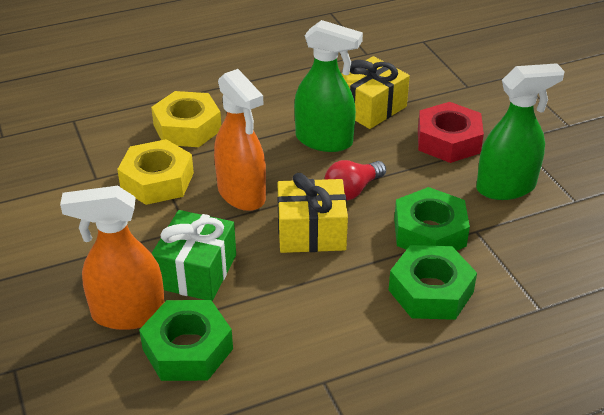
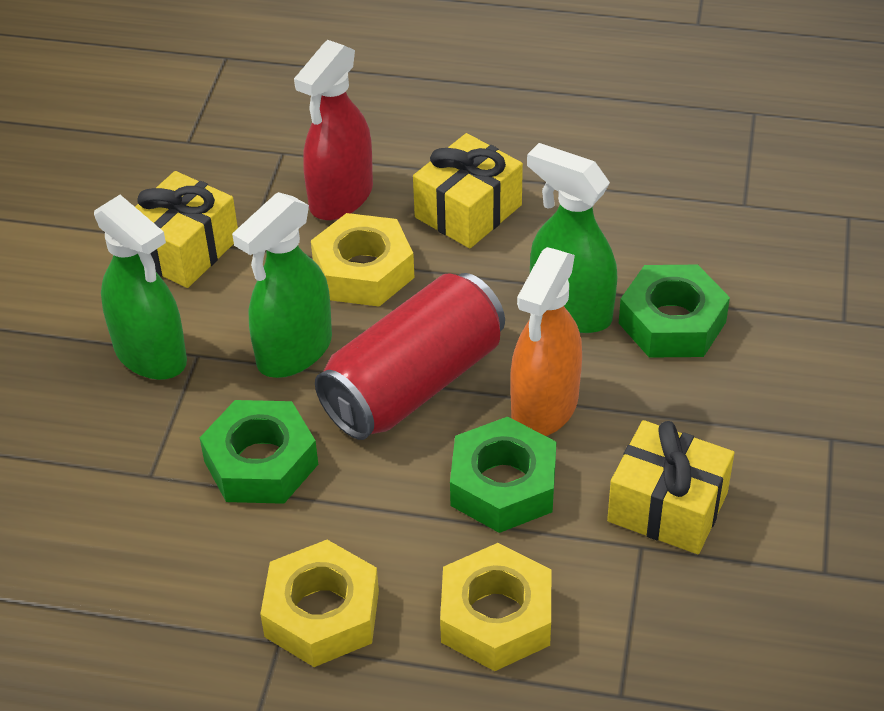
green gift: 1 -> 0
green spray bottle: 2 -> 3
orange spray bottle: 2 -> 1
red can: 0 -> 1
red light bulb: 1 -> 0
red nut: 1 -> 0
red spray bottle: 0 -> 1
yellow gift: 2 -> 3
yellow nut: 2 -> 3

